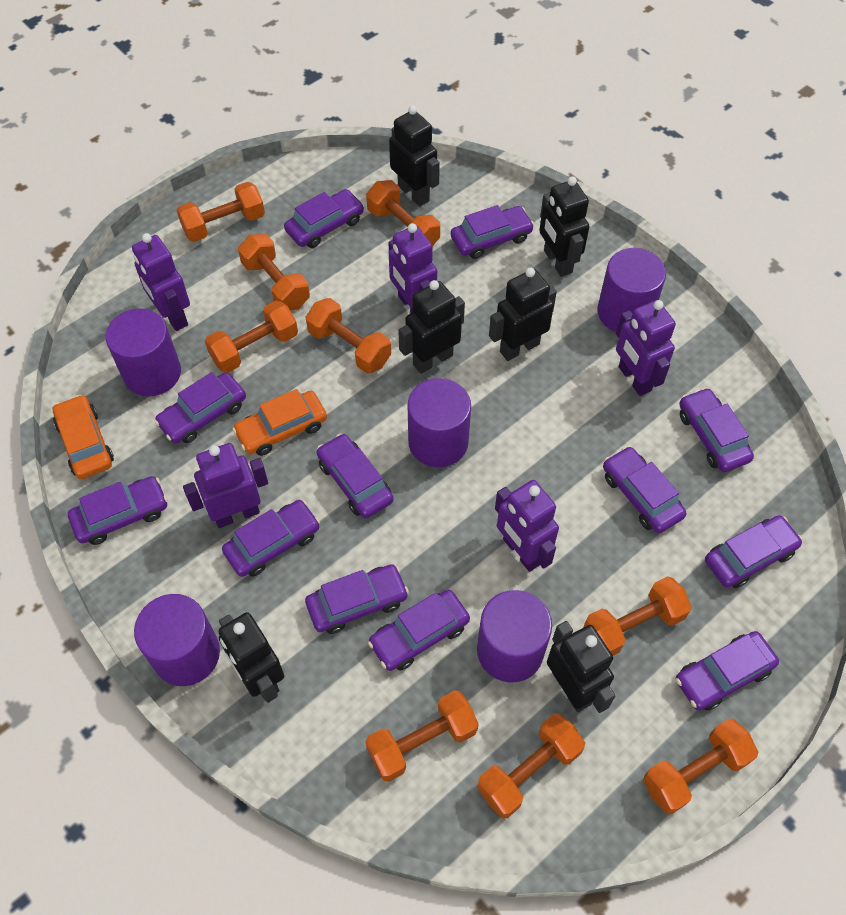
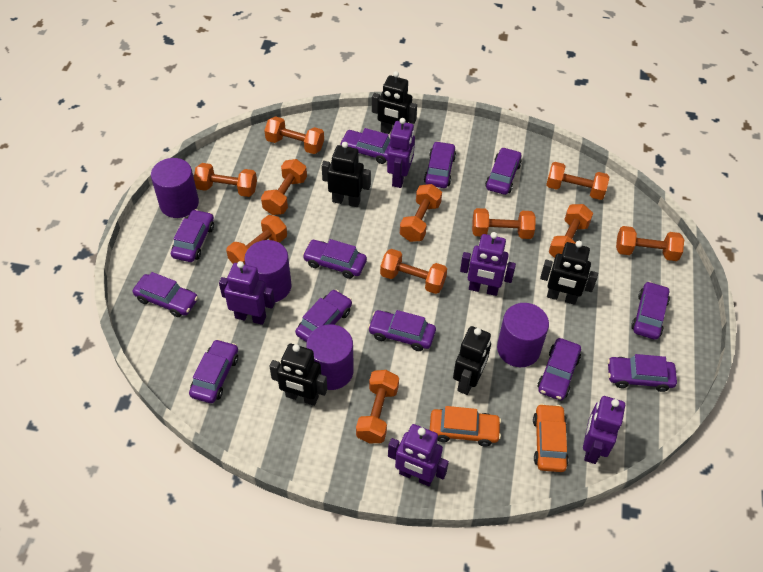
black robot: 6 -> 5
orange dumbbell: 9 -> 11
purple cylinder: 5 -> 4

